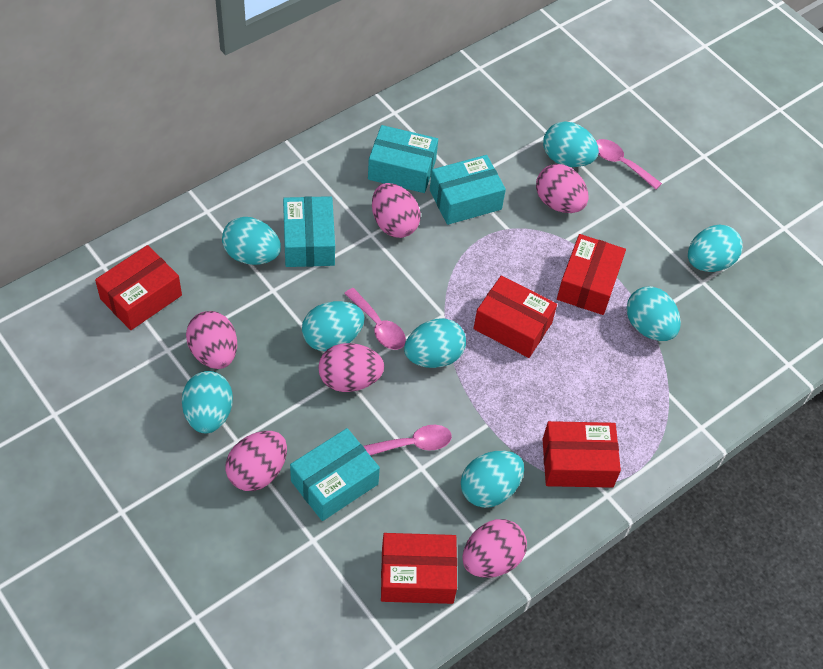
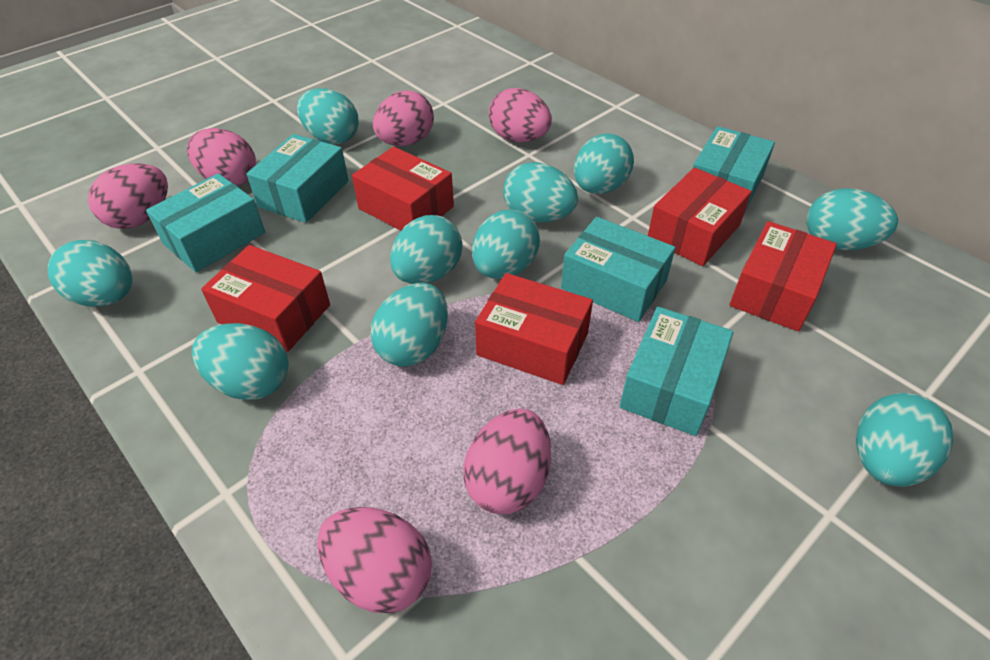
pink spoon: 3 -> 0
turquoise box: 4 -> 5
turquoise egg: 8 -> 10

